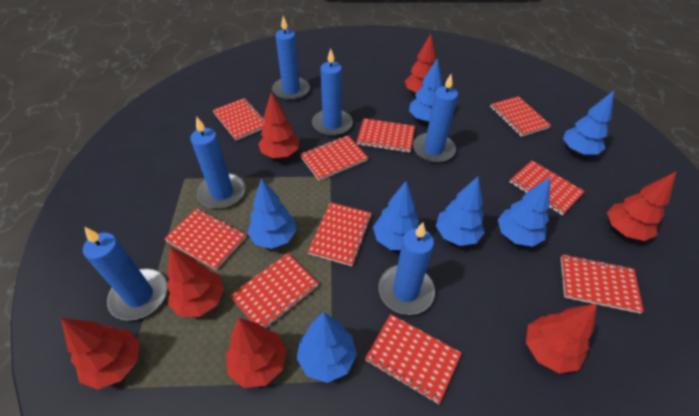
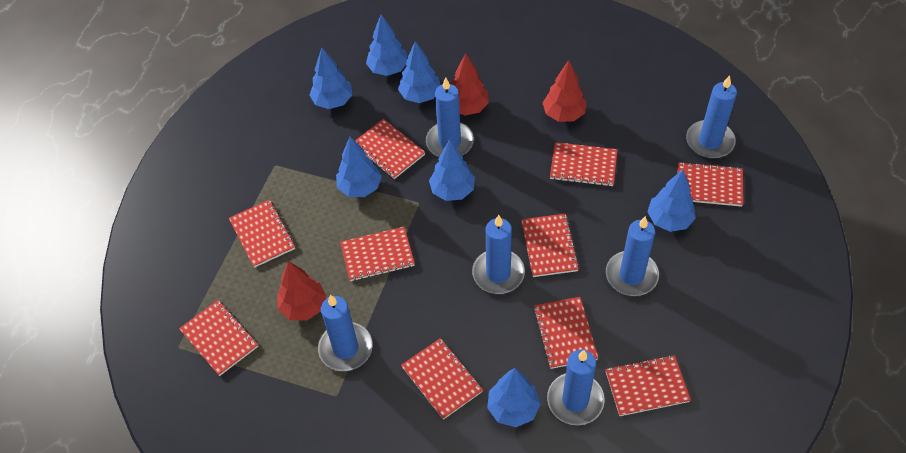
red tree: 7 -> 3

